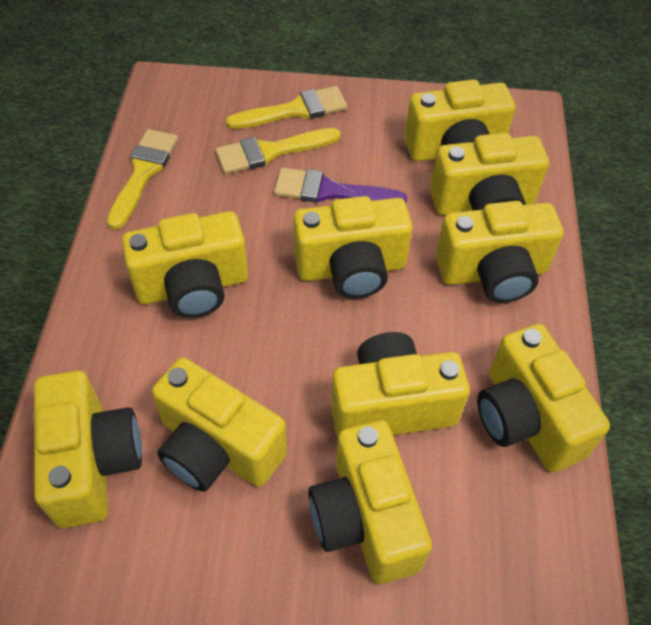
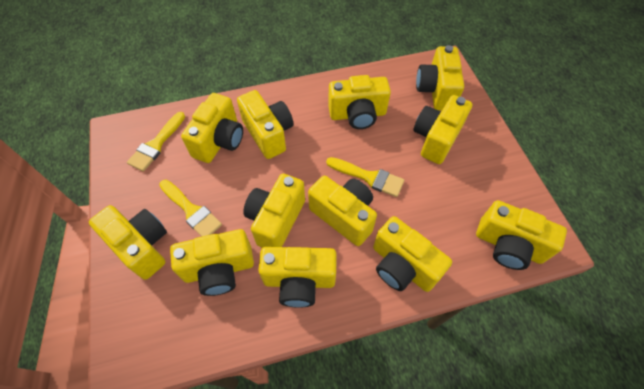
purple brush: 1 -> 0
yellow camera: 10 -> 12

